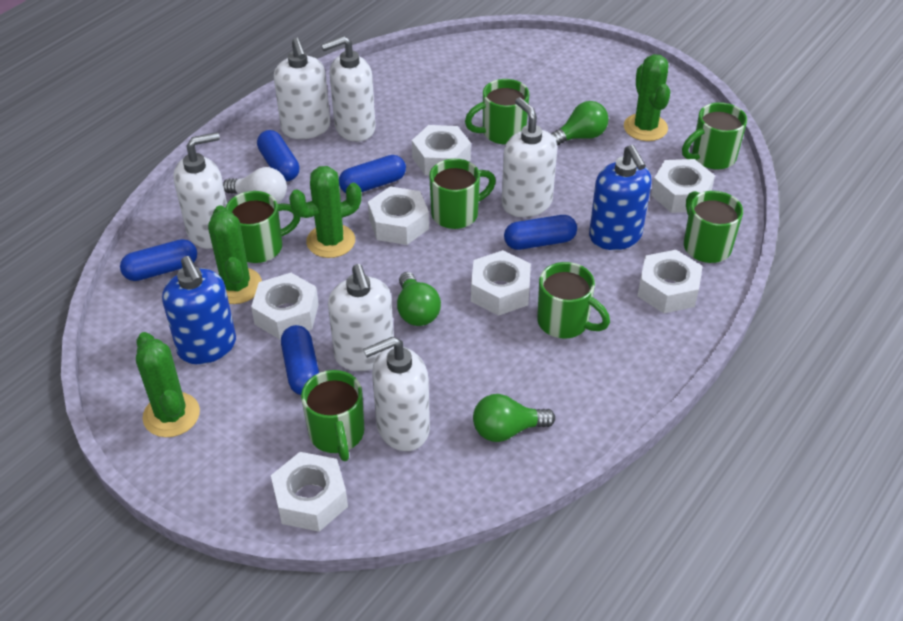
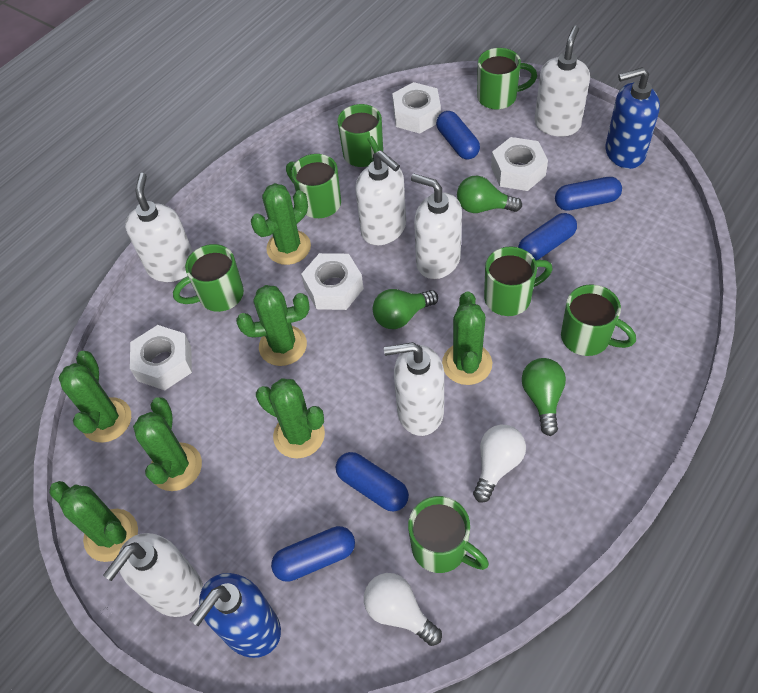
green cactus: 4 -> 7
white light bulb: 1 -> 2
white nut: 7 -> 4

